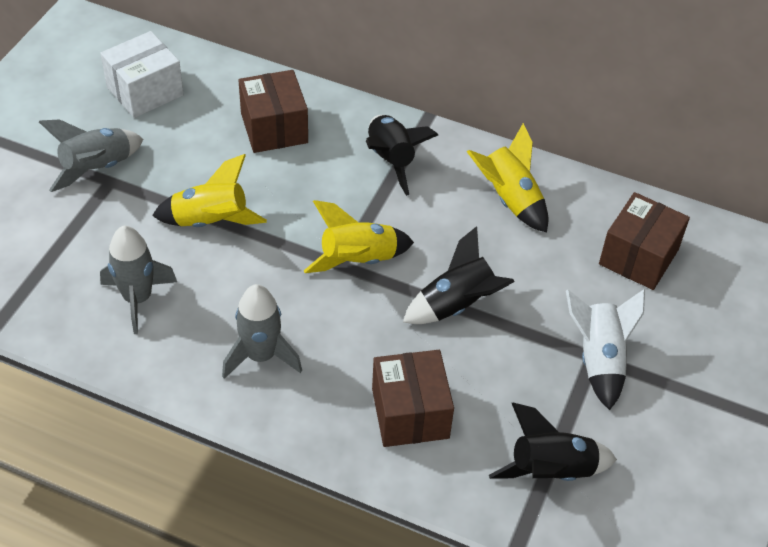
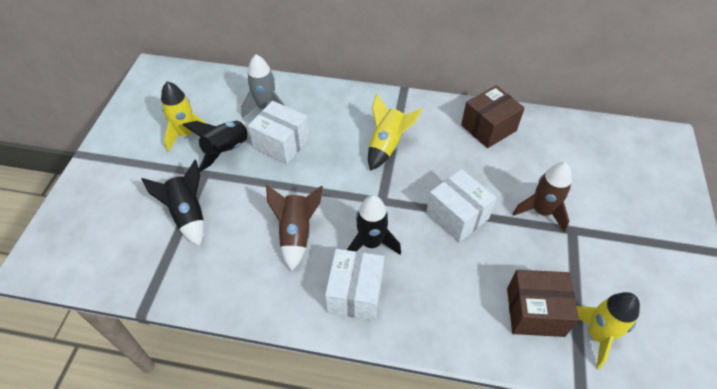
brown box: 3 -> 2
brown rocket: 0 -> 2
grey rocket: 3 -> 1
white box: 1 -> 3
white rocket: 1 -> 0

